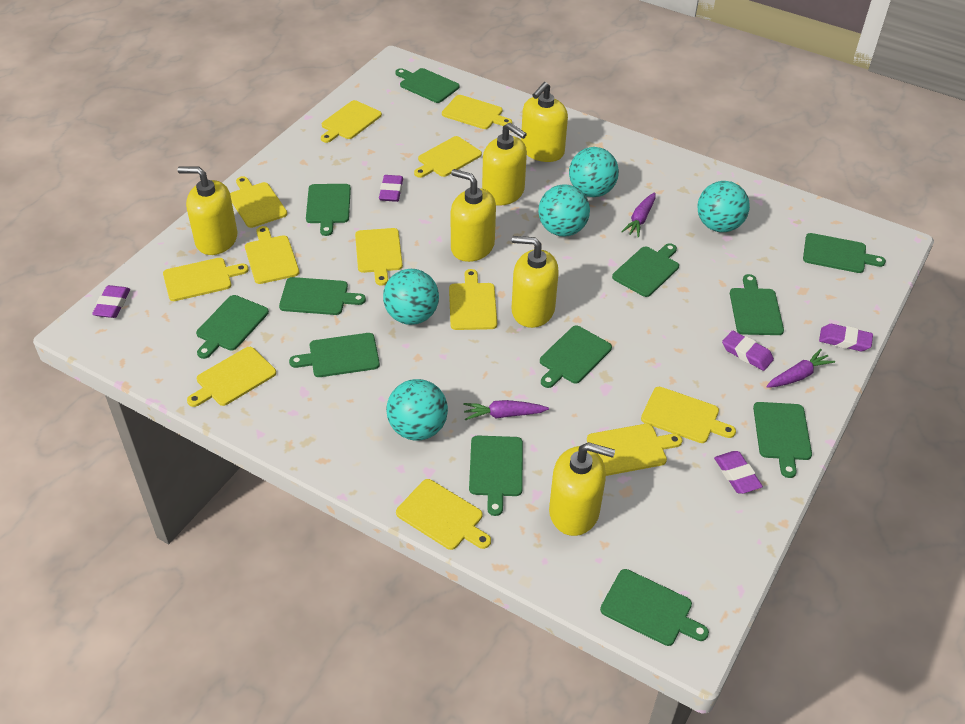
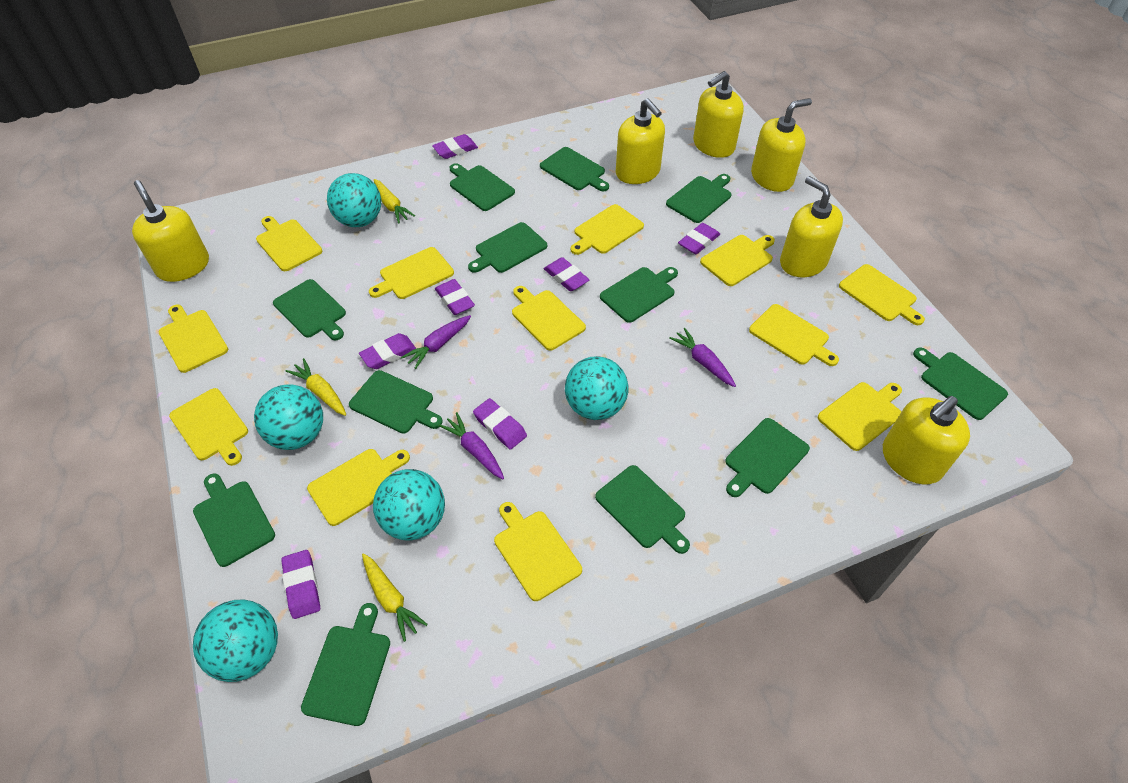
purple eraser: 5 -> 7
yellow carrot: 0 -> 3

